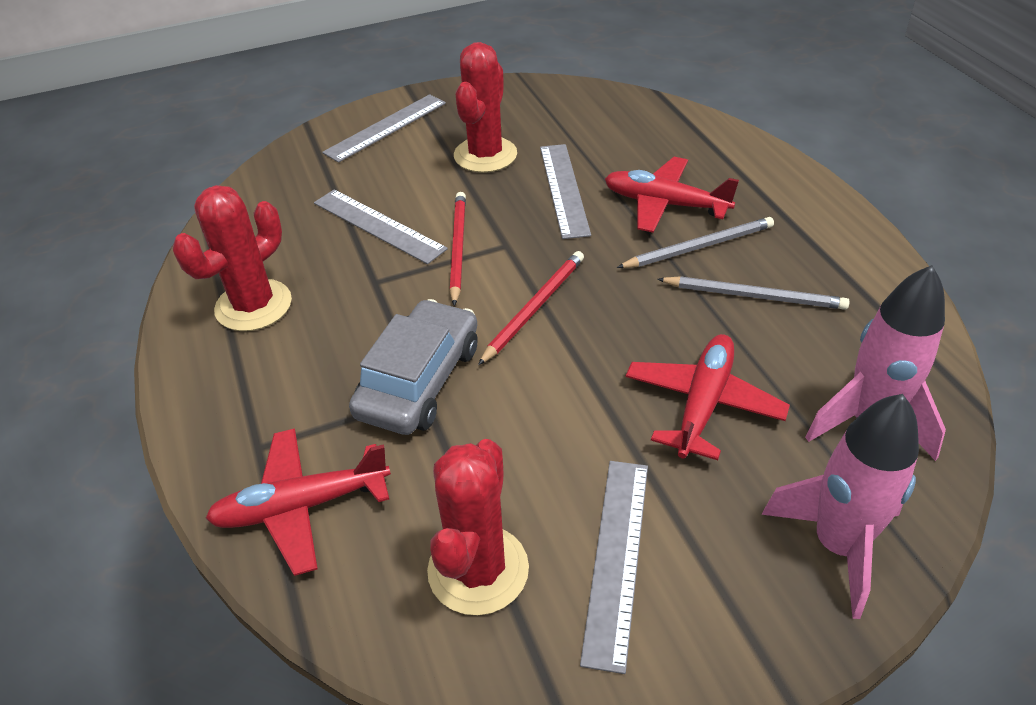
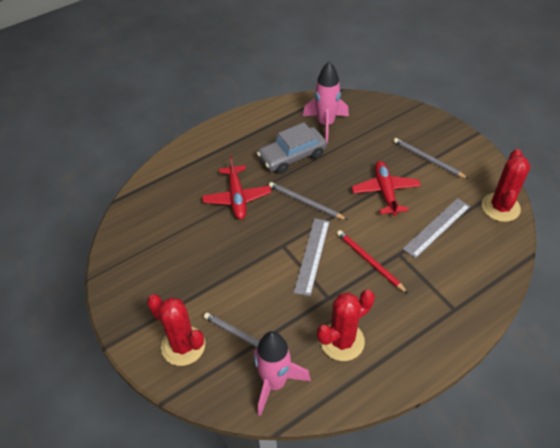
grey pencil: 2 -> 3
grey ruler: 4 -> 2
red pencil: 2 -> 1
red plane: 3 -> 2

